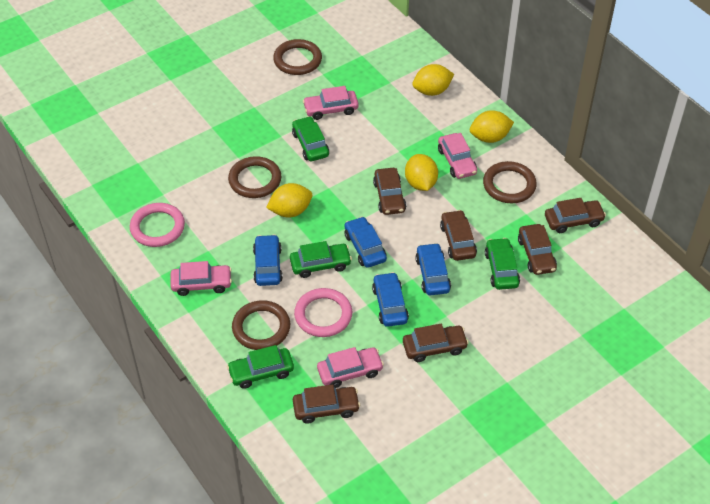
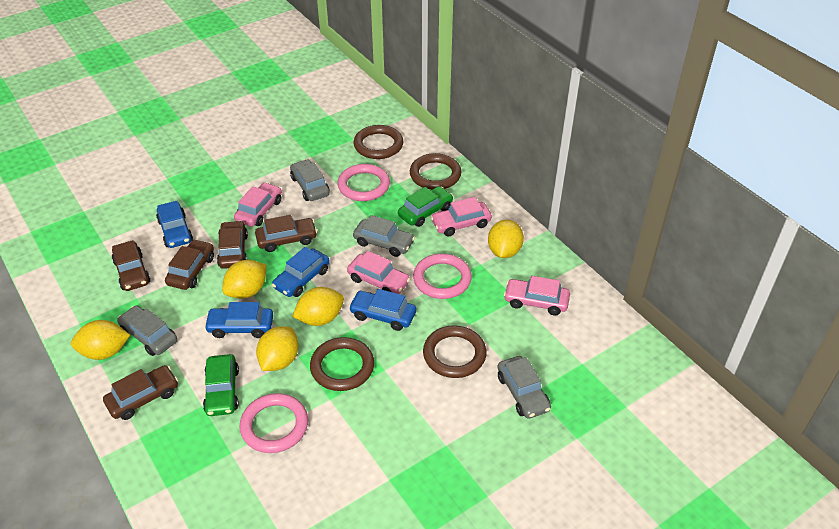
brown car: 6 -> 5
green car: 4 -> 2
grey car: 0 -> 4
pink ring: 2 -> 3
yellow lemon: 4 -> 5

